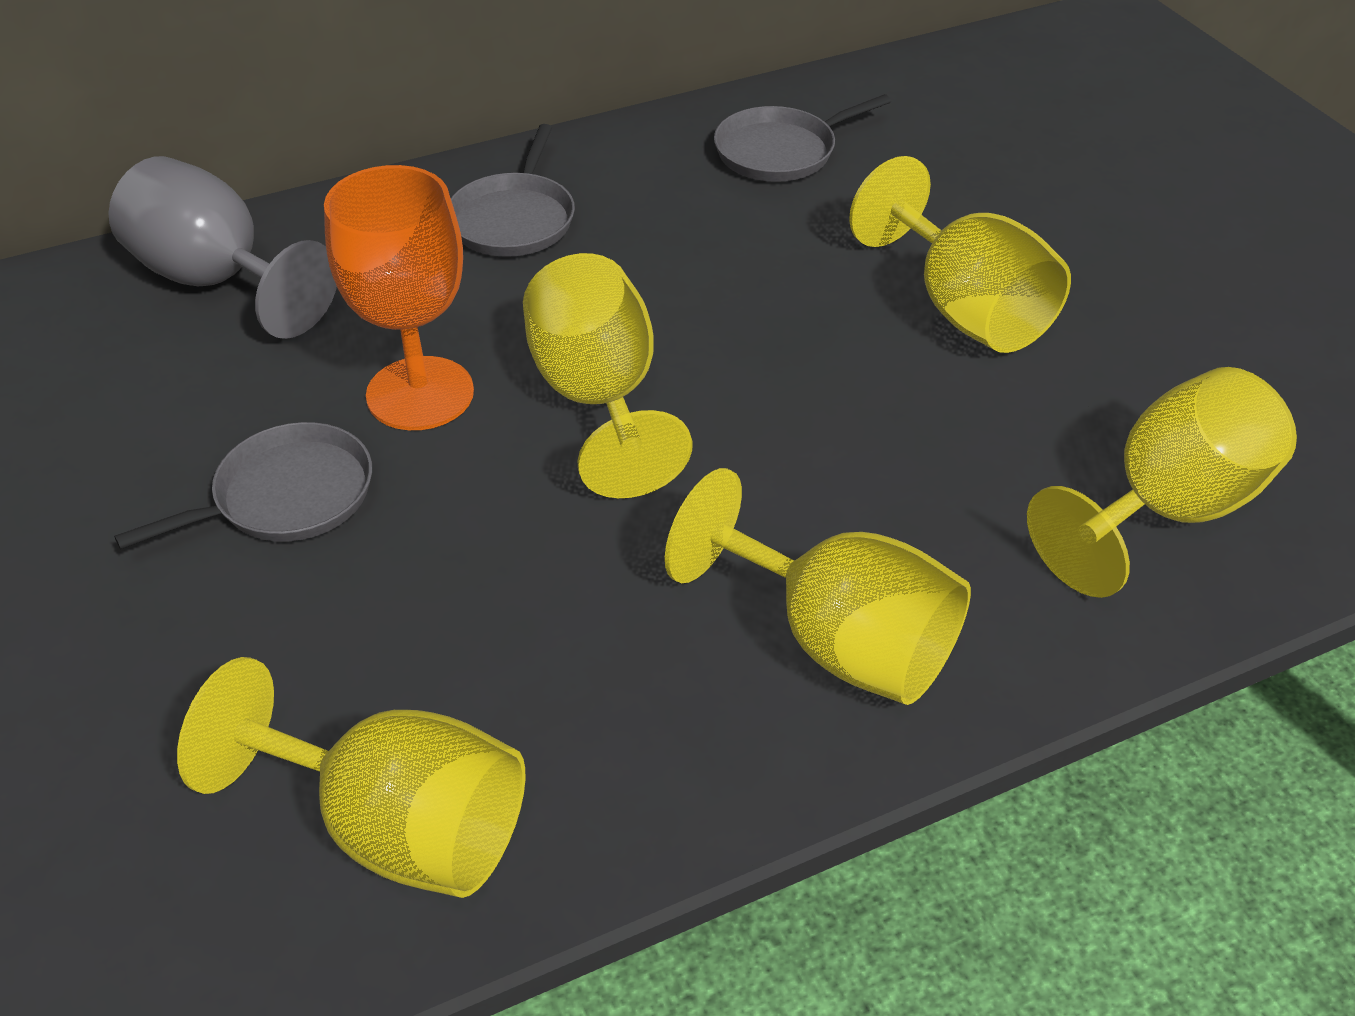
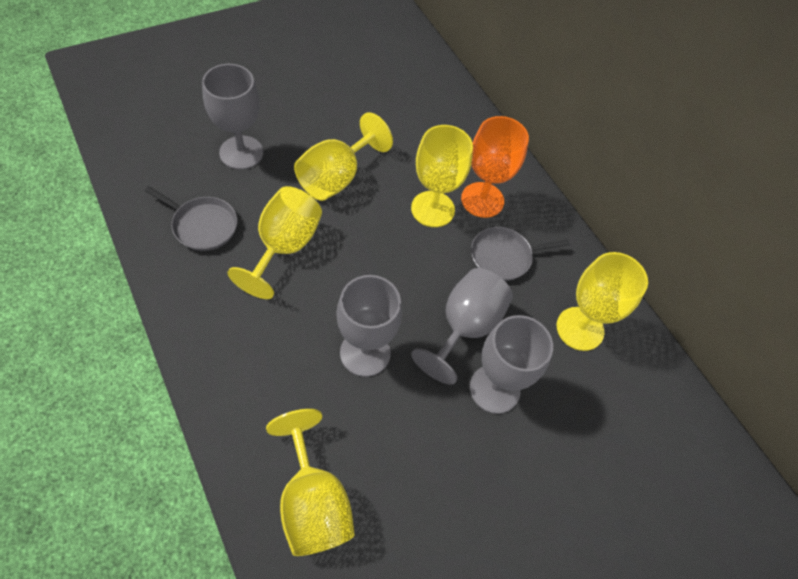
grey goblet: 1 -> 4
grey pan: 3 -> 2

